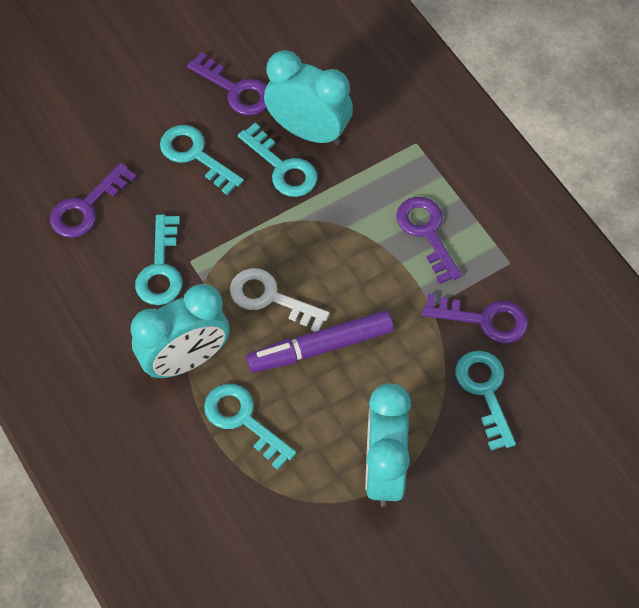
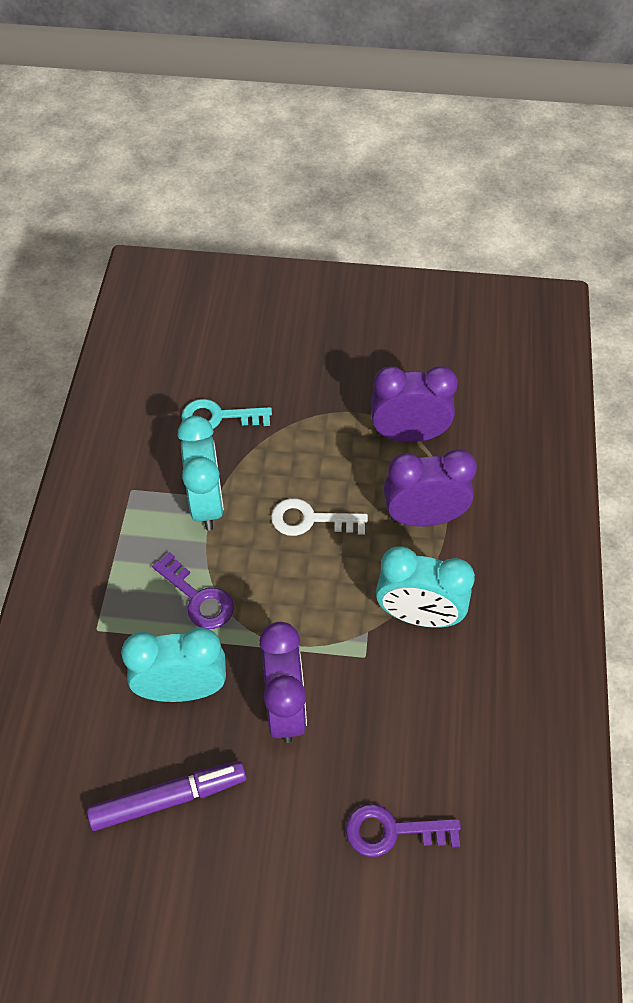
purple clock: 0 -> 3
purple key: 4 -> 2
turquoise key: 5 -> 1

